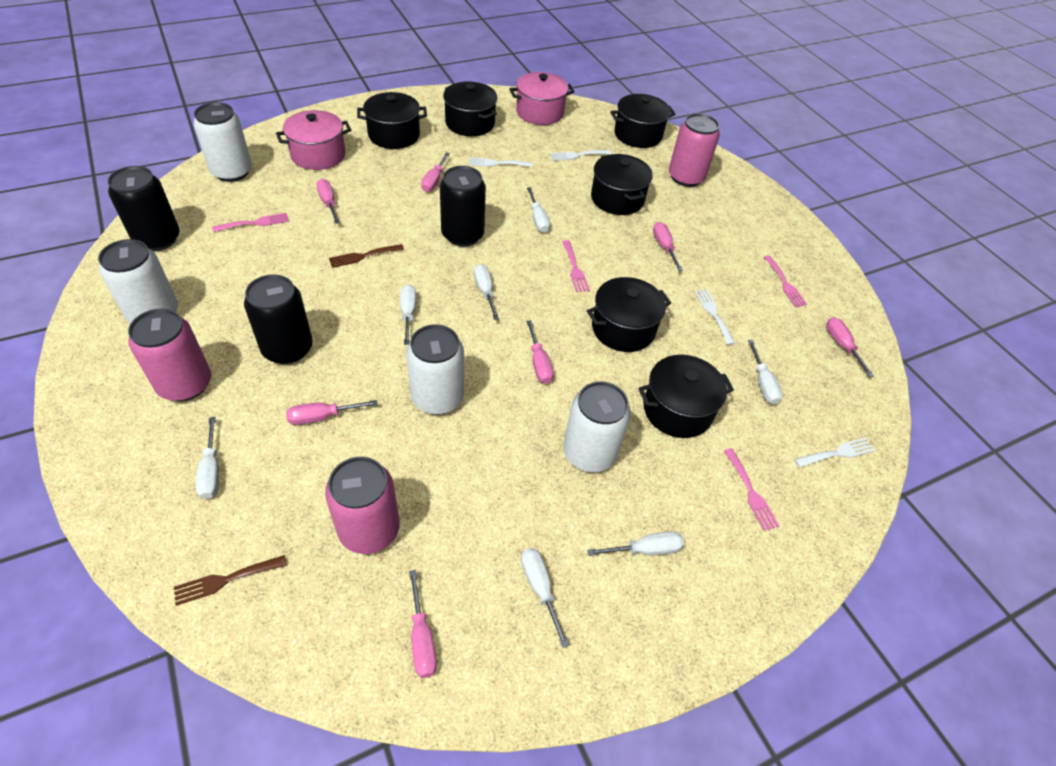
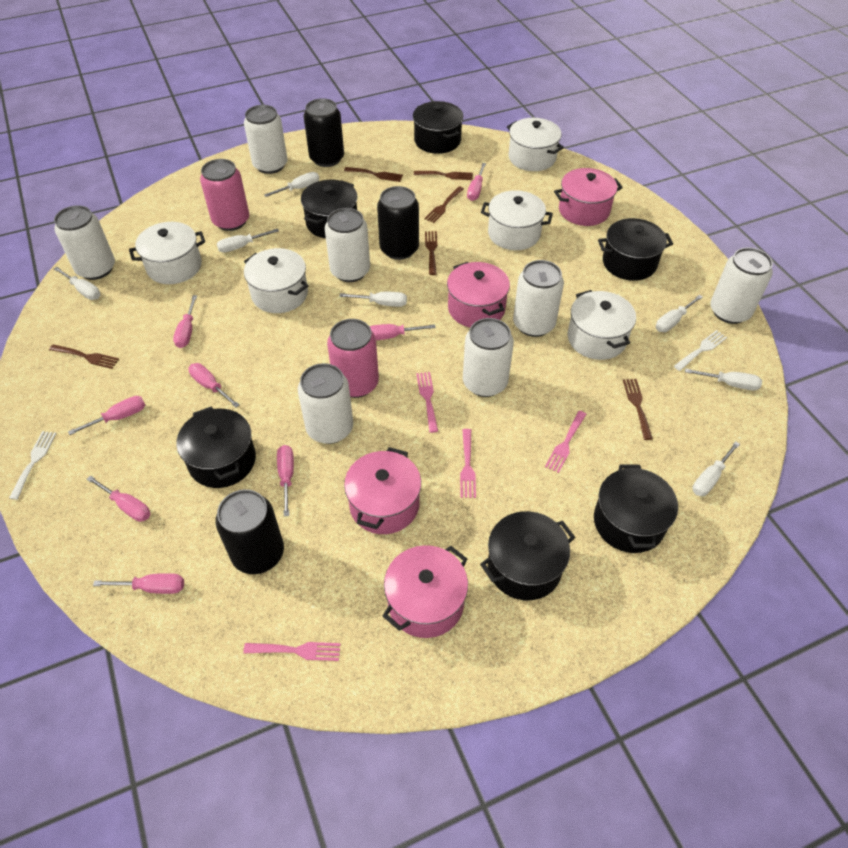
brown fork: 2 -> 6
pink can: 3 -> 2
pink pot: 2 -> 4
pink screwdriver: 7 -> 8
white can: 4 -> 7
white fork: 4 -> 2
white pot: 0 -> 5

